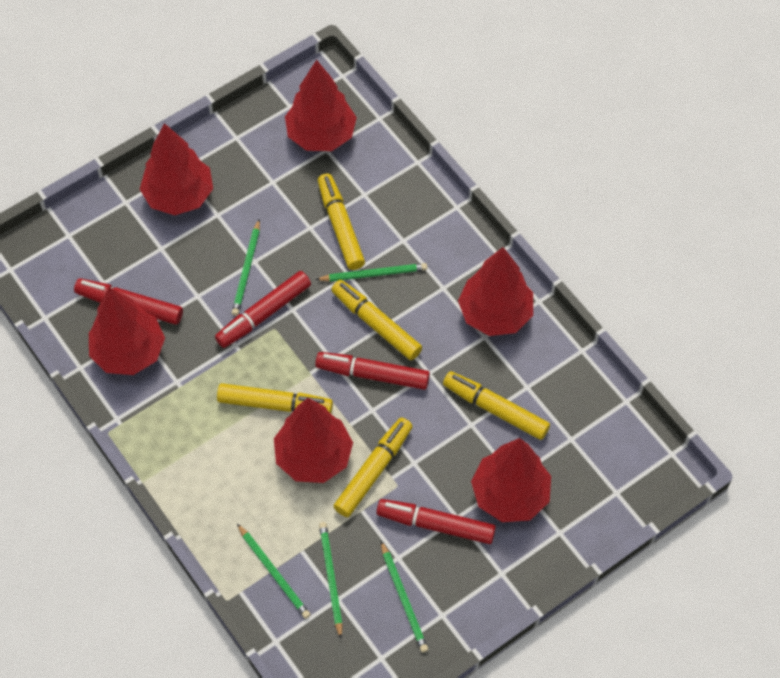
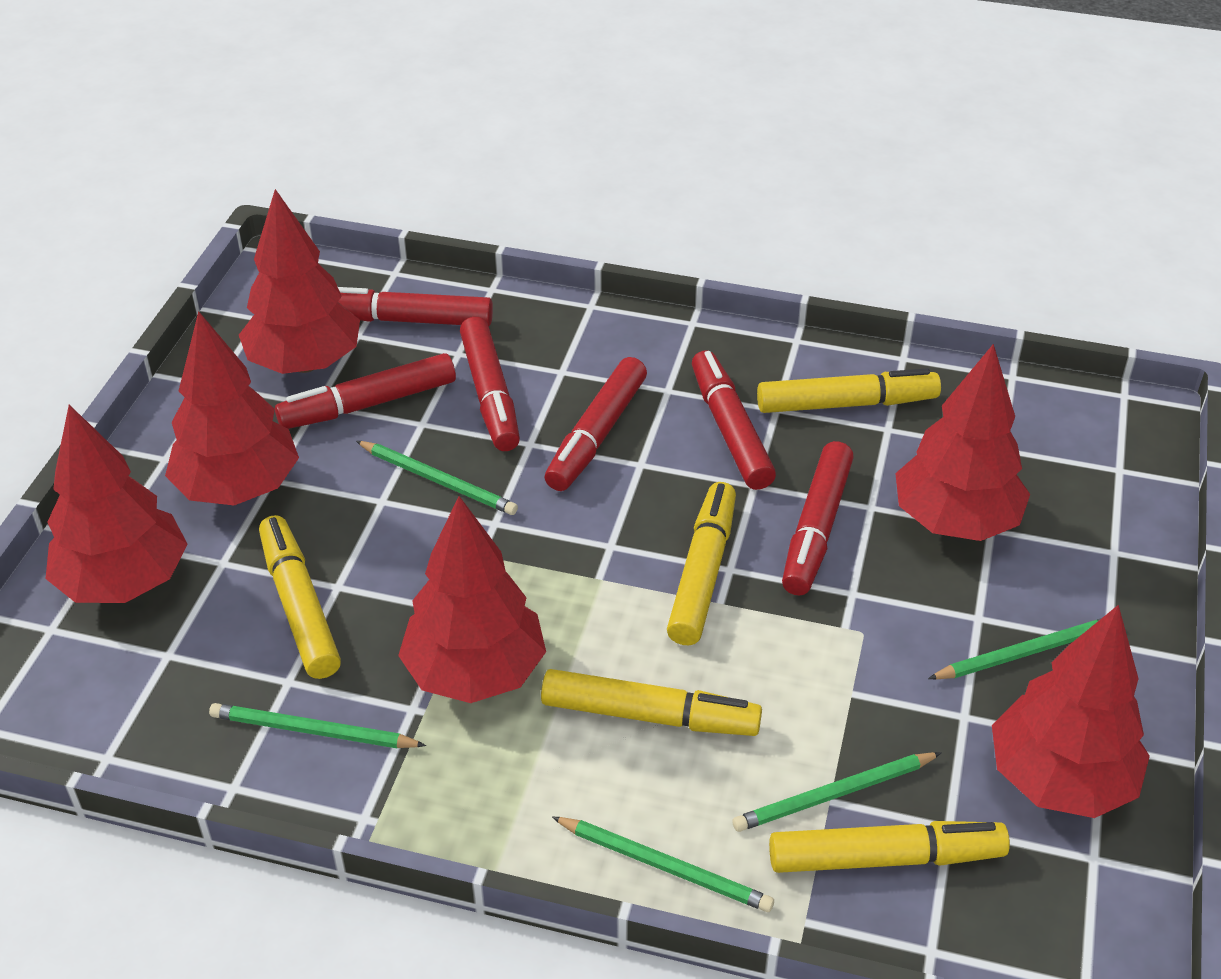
red marker: 4 -> 6

